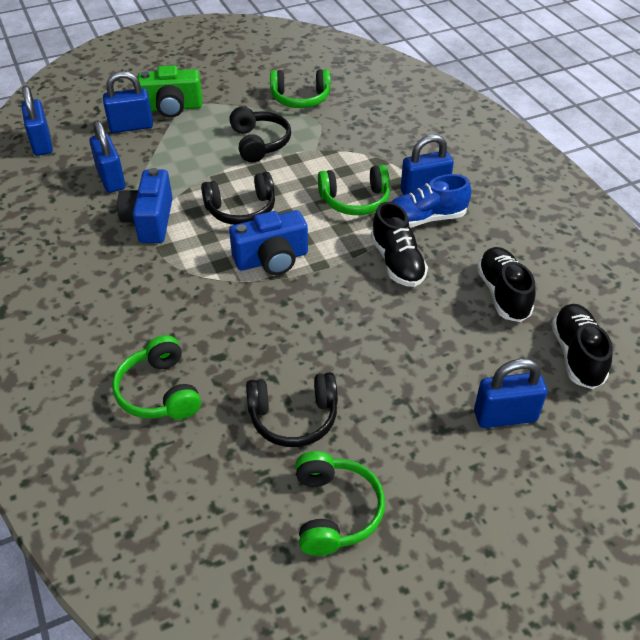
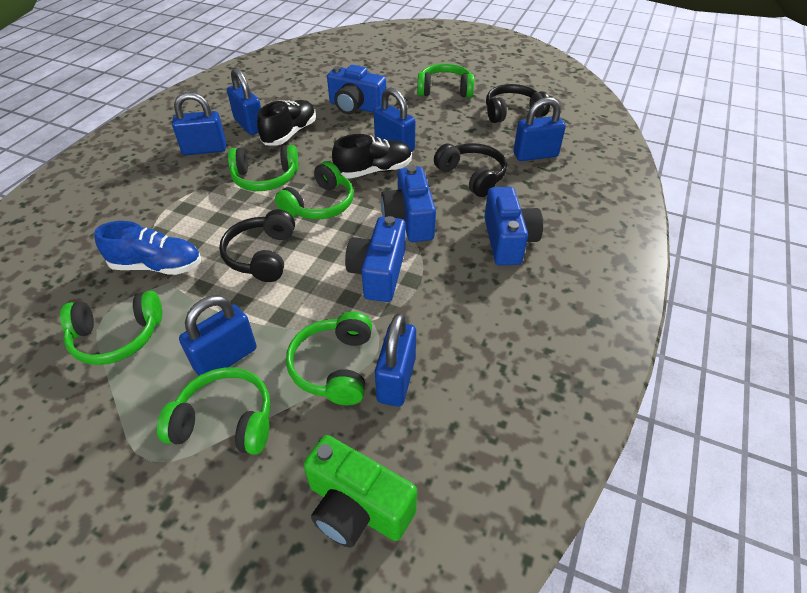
black shoe: 3 -> 2
blue camera: 2 -> 4
blue padlock: 5 -> 6
green headphones: 4 -> 6

